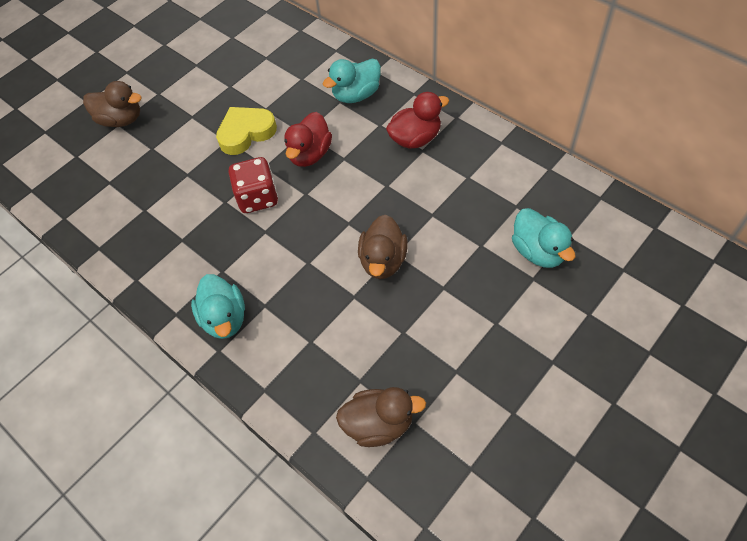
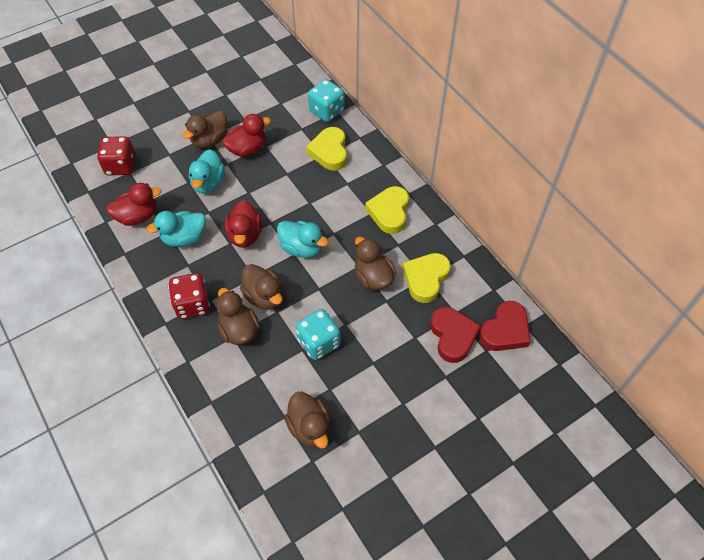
brown duck: 3 -> 5
red dice: 1 -> 2
red duck: 2 -> 3
red heart: 0 -> 2
turquoise dice: 0 -> 2
yellow heart: 1 -> 3

